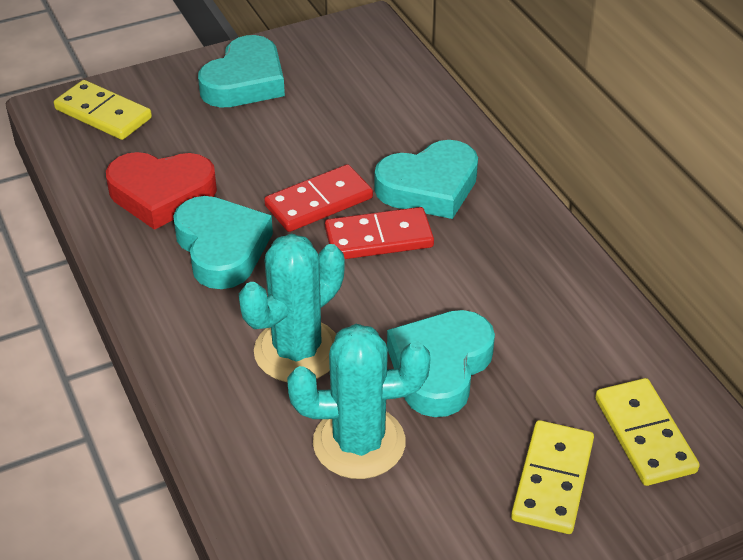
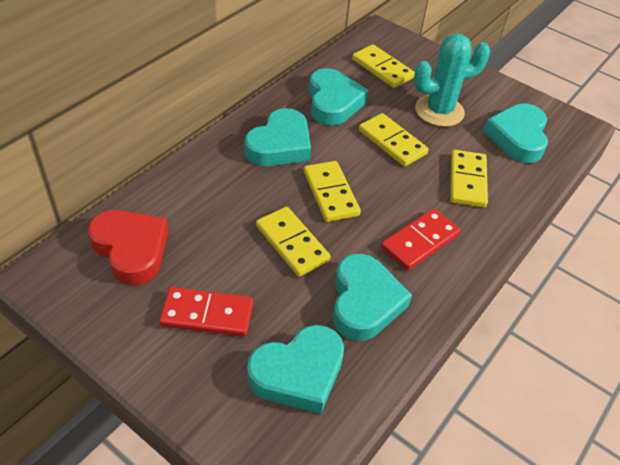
turquoise cactus: 2 -> 1
turquoise heart: 4 -> 5
yellow domino: 3 -> 5

